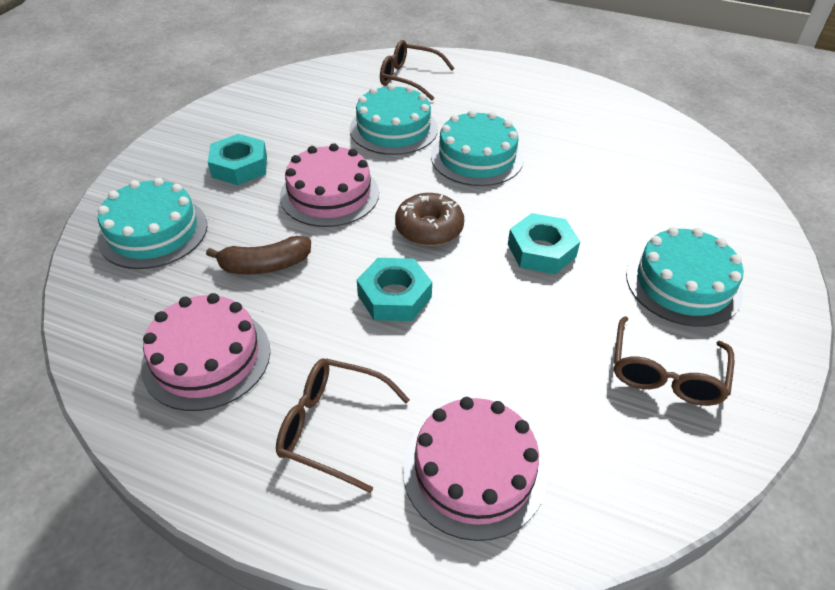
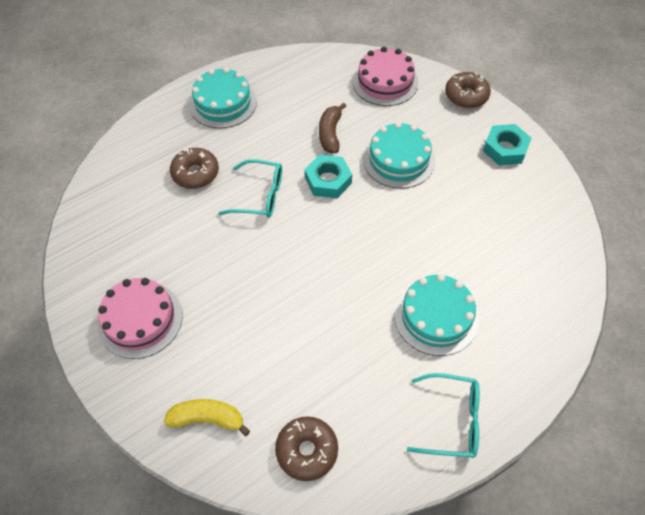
brown donut: 1 -> 3
brown glasses: 3 -> 0
pink cake: 3 -> 2
turquoise cake: 4 -> 3
turquoise glasses: 0 -> 2
turquoise nut: 3 -> 2
yellow banana: 0 -> 1

